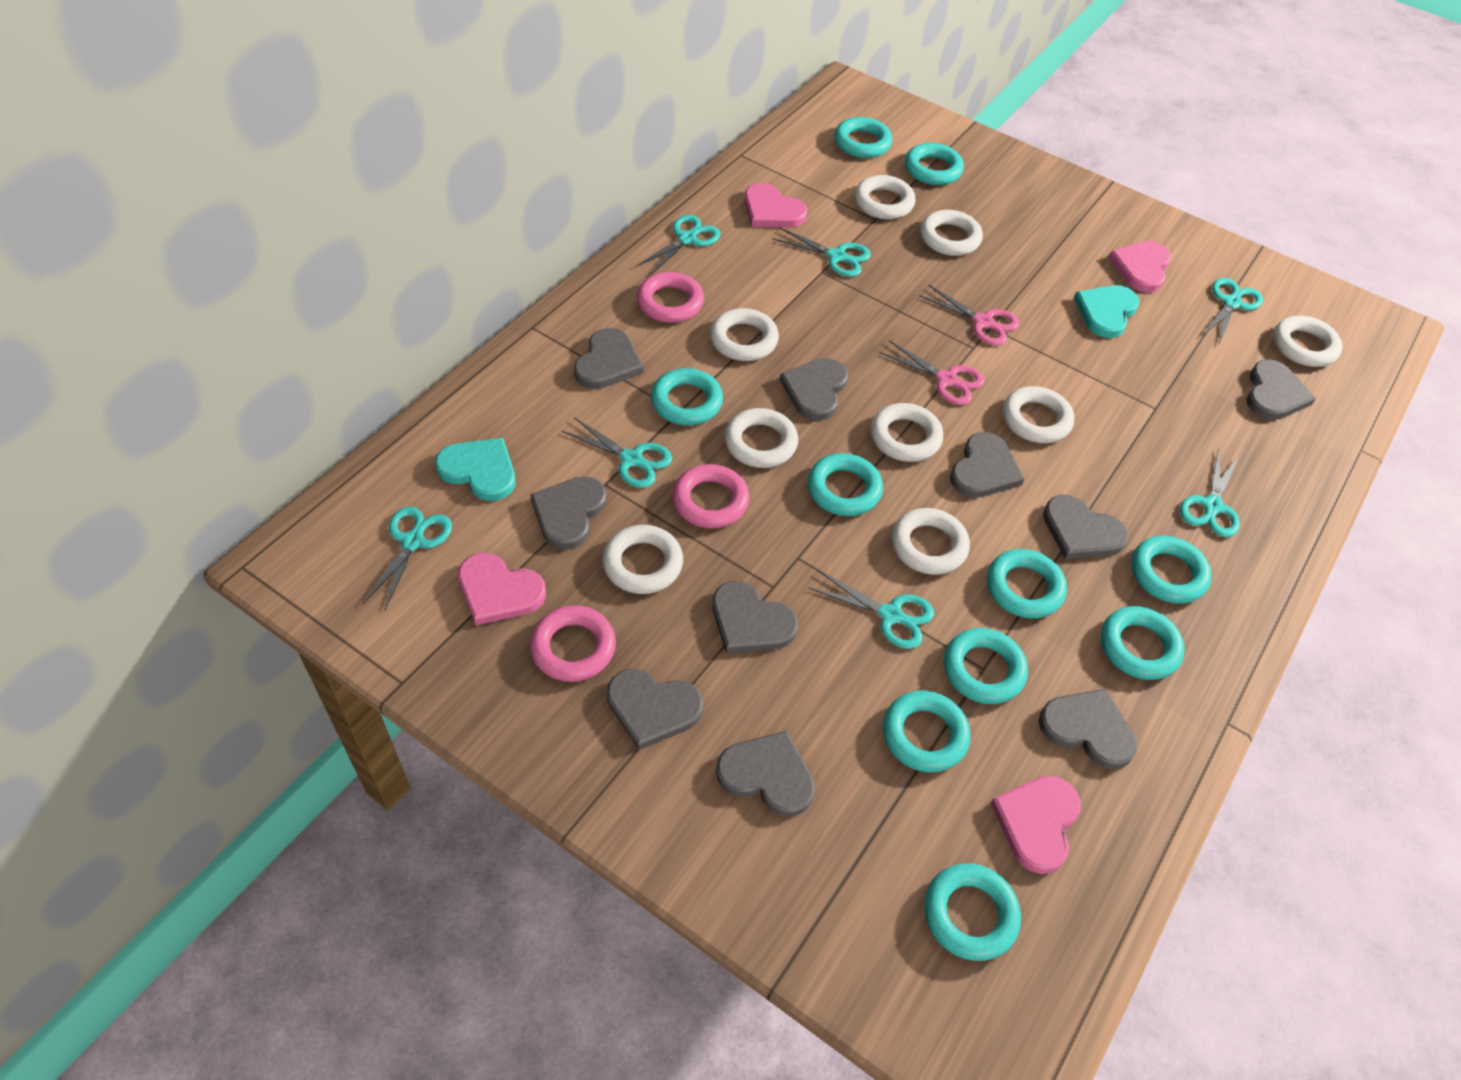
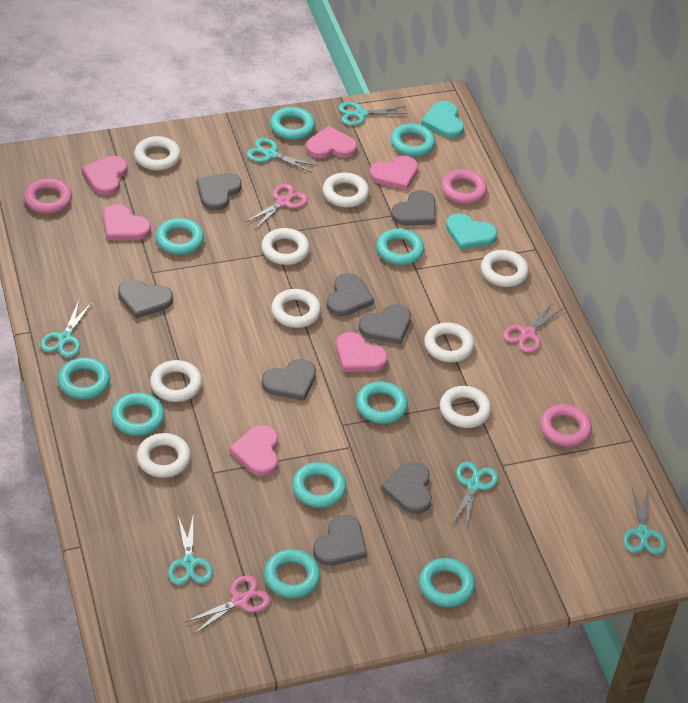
grey heart: 10 -> 8
pink heart: 4 -> 6
pink scissors: 2 -> 3
turquoise scissors: 7 -> 6

